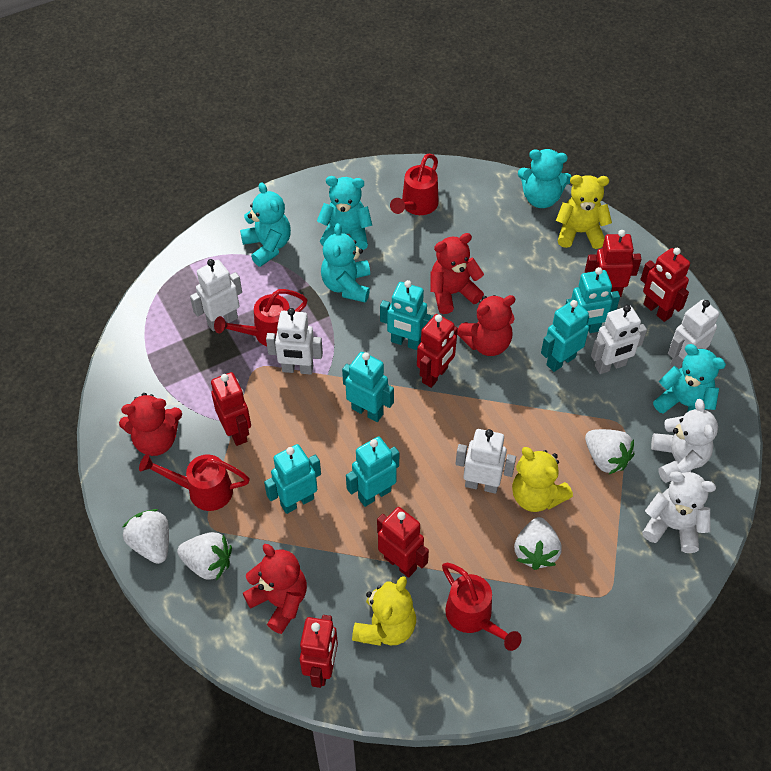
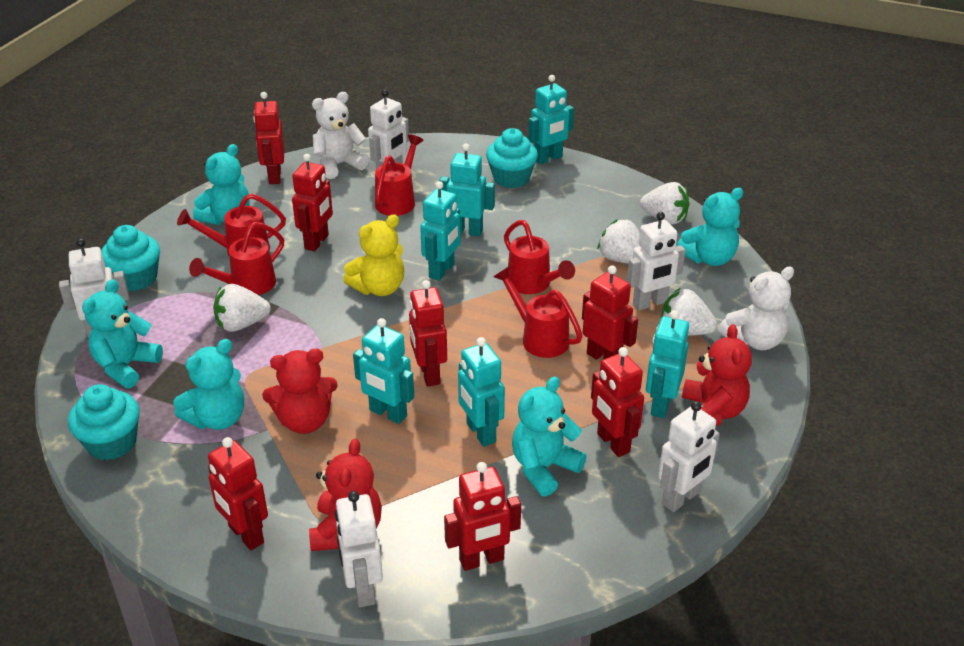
red robot: 6 -> 7
red teddy bear: 4 -> 3
red watering can: 4 -> 5
turquoise cupcake: 0 -> 3
yellow teddy bear: 3 -> 1

